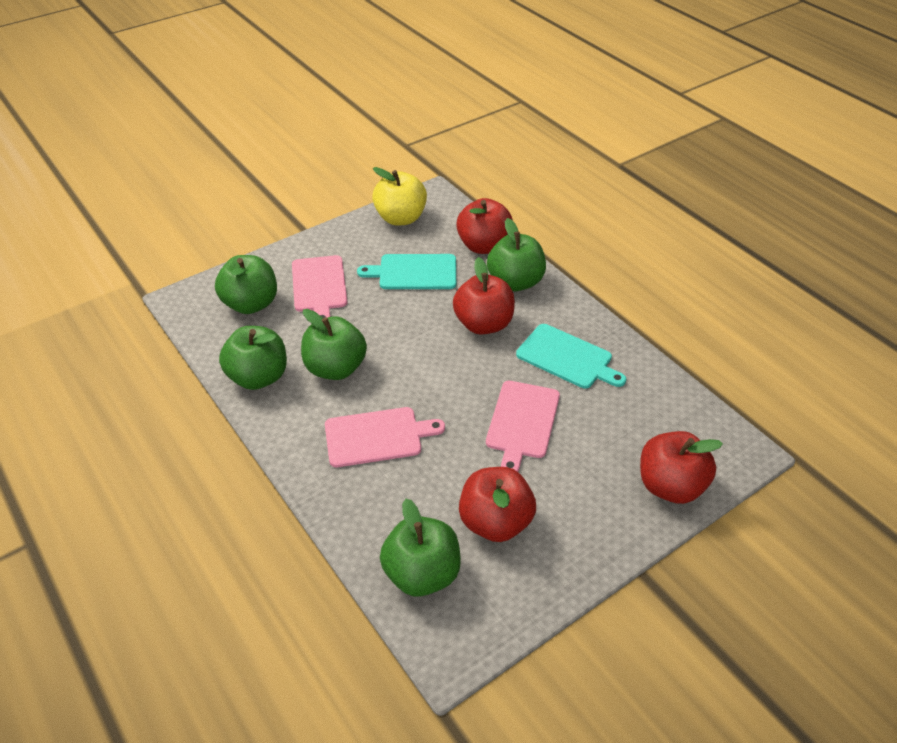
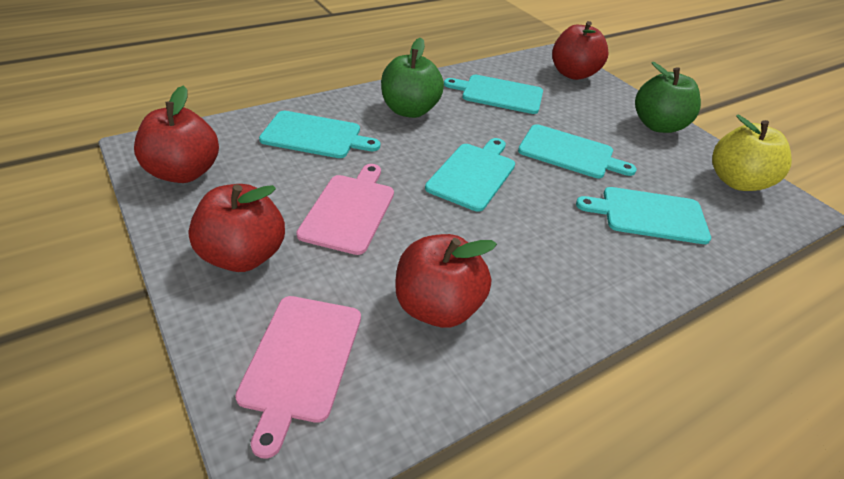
green apple: 5 -> 2
pink cutting board: 3 -> 2
turquoise cutting board: 2 -> 5

